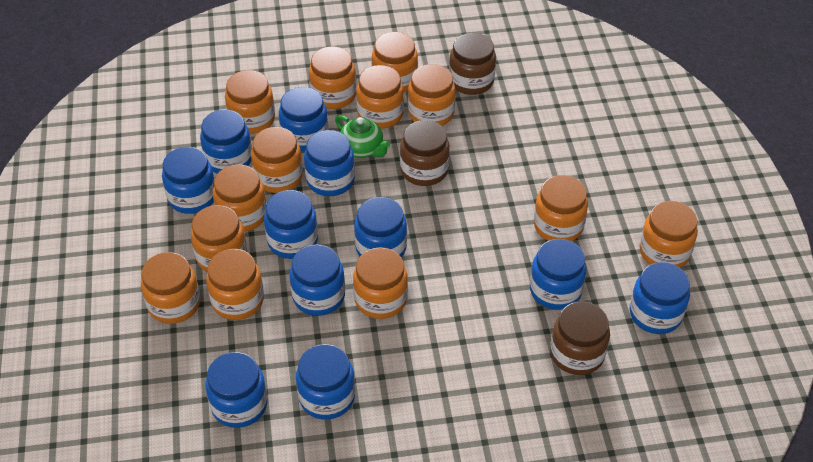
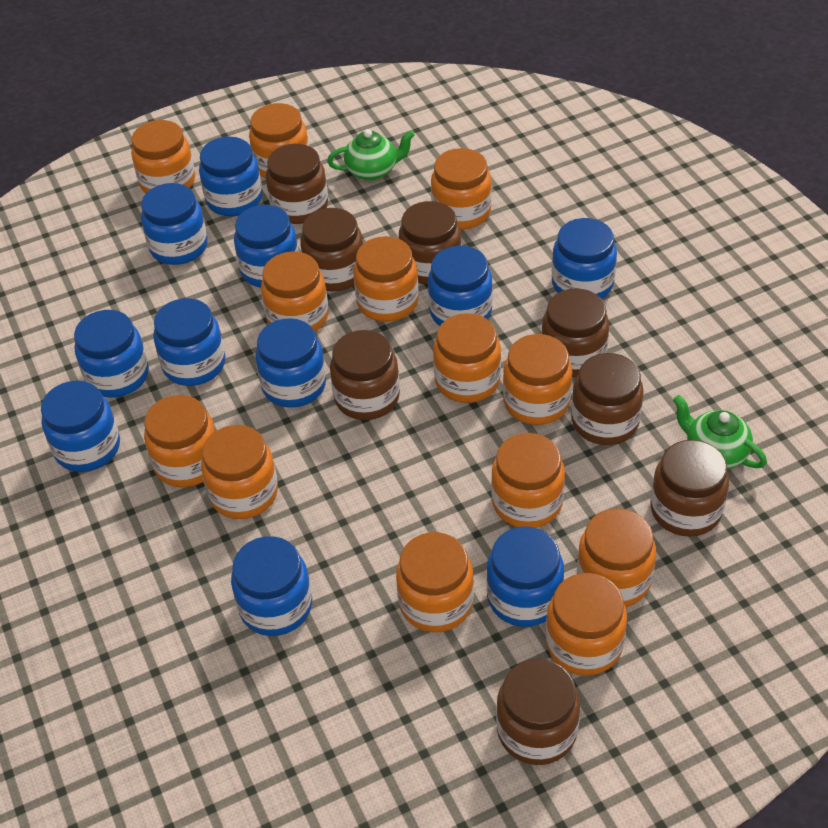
brown jar: 3 -> 8
green teapot: 1 -> 2

